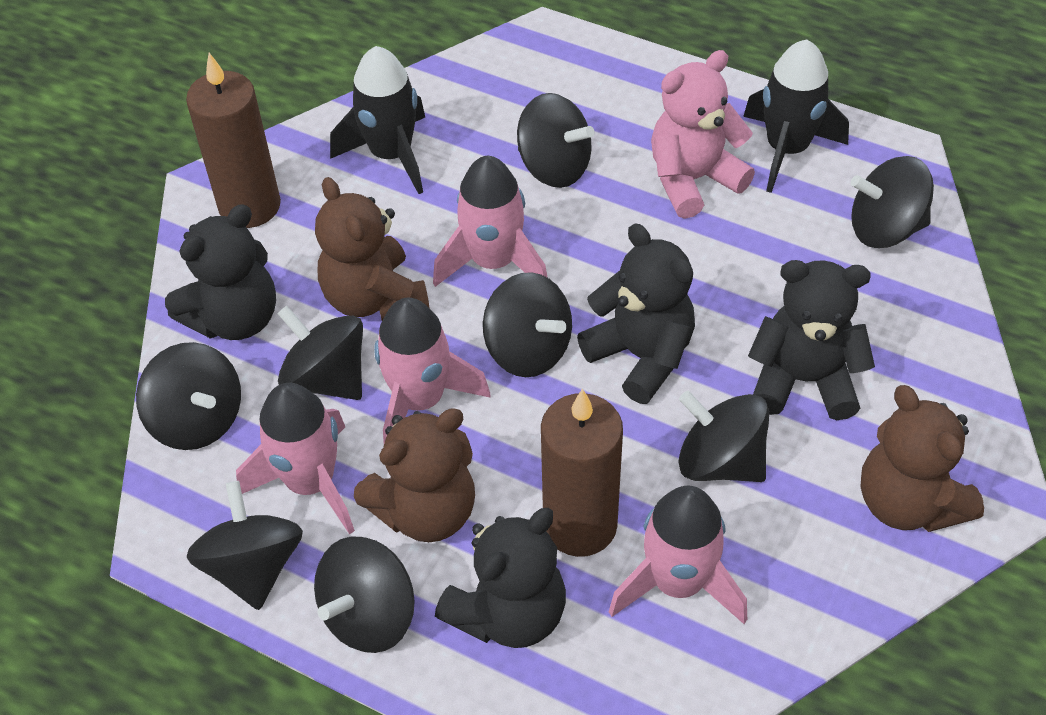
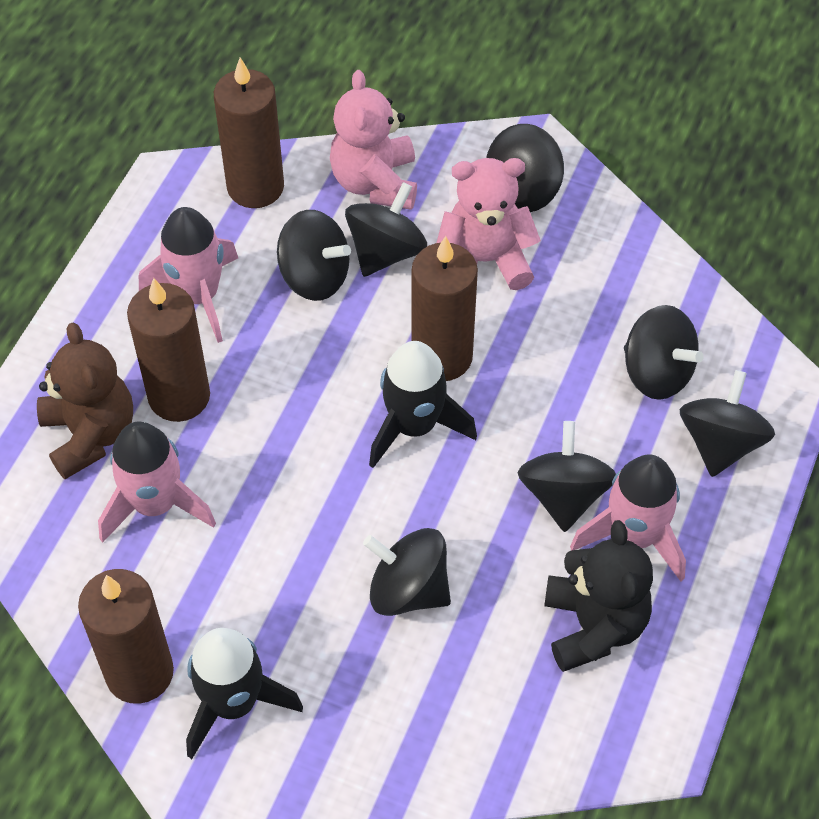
black spinning top: 8 -> 7
black teddy bear: 4 -> 1
brown candle: 2 -> 4
brown teddy bear: 3 -> 1
pink rocket: 4 -> 3
pink teddy bear: 1 -> 2

